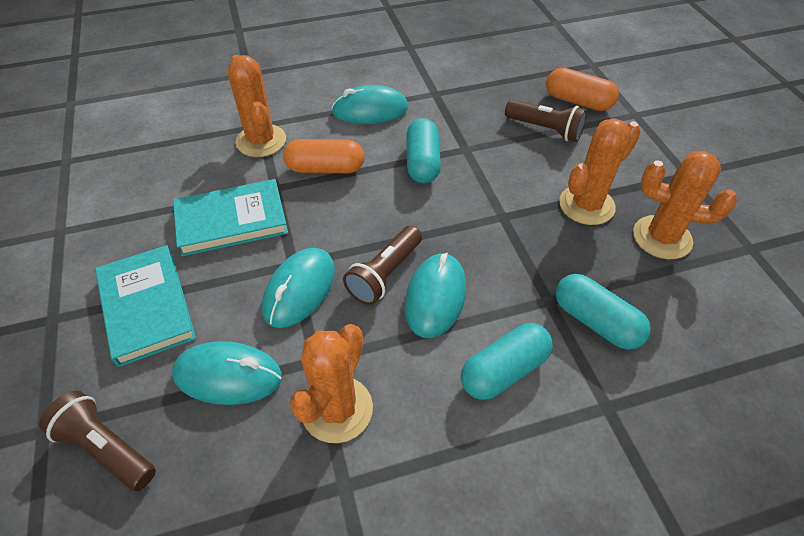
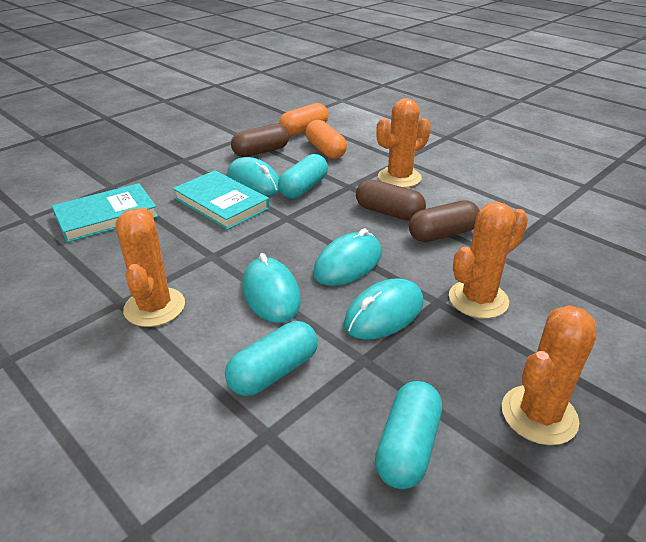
brown capsule: 0 -> 3
brown flashlight: 3 -> 0

